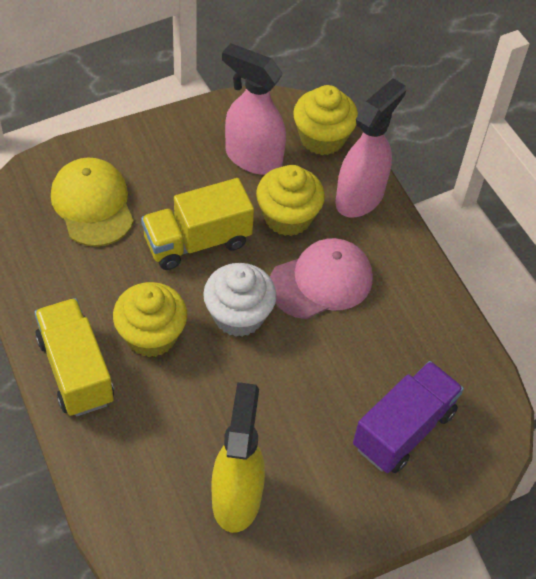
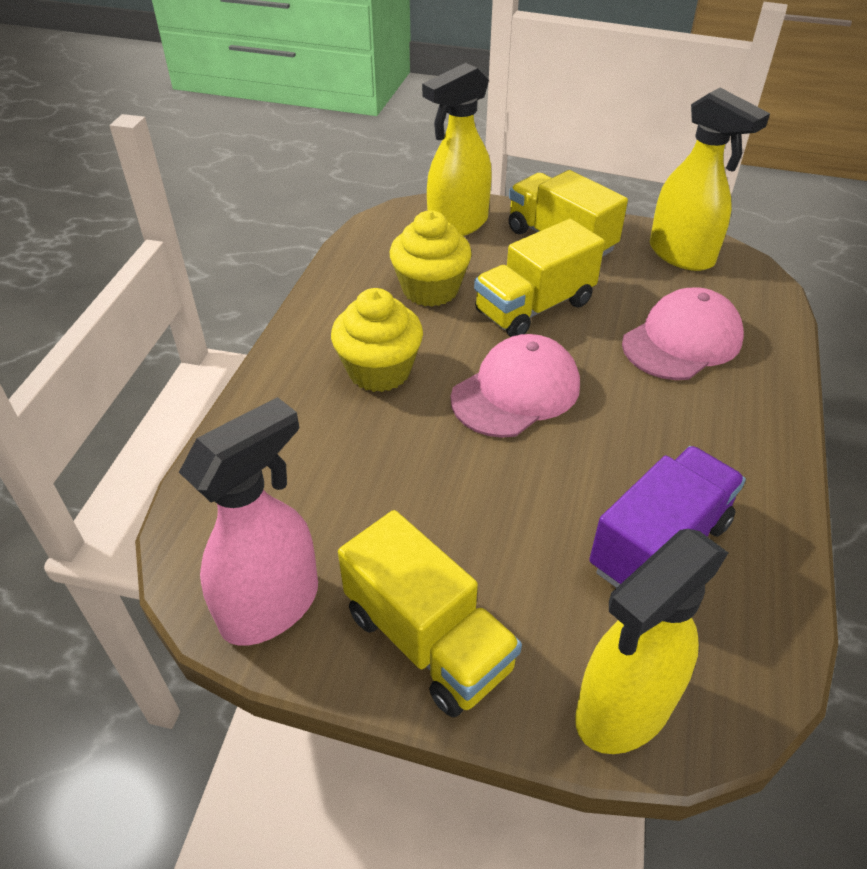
pink cap: 1 -> 2
pink spray bottle: 2 -> 1
white cupcake: 1 -> 0
yellow cap: 1 -> 0
yellow cupcake: 3 -> 2
yellow spray bottle: 1 -> 3
yellow truck: 2 -> 3

